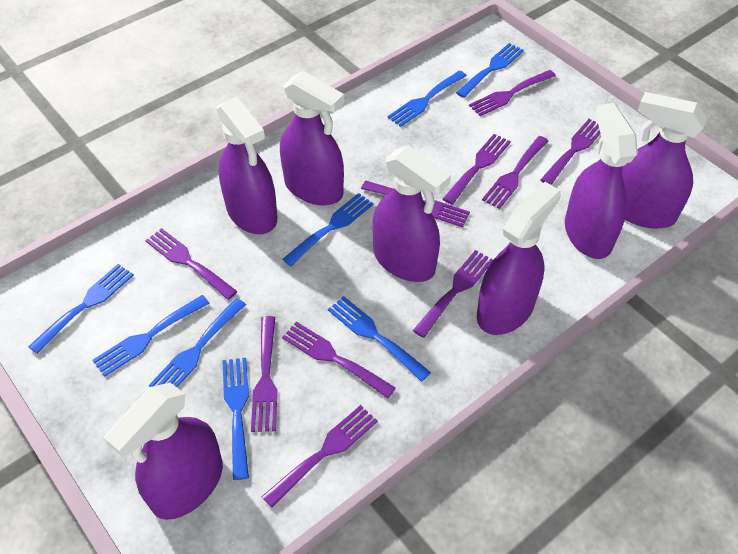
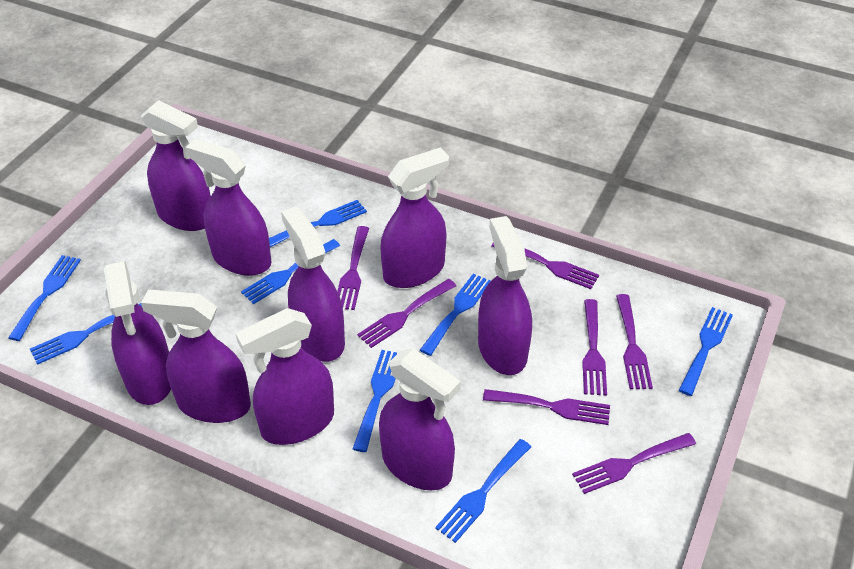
purple fork: 10 -> 7
purple spray bottle: 7 -> 9

